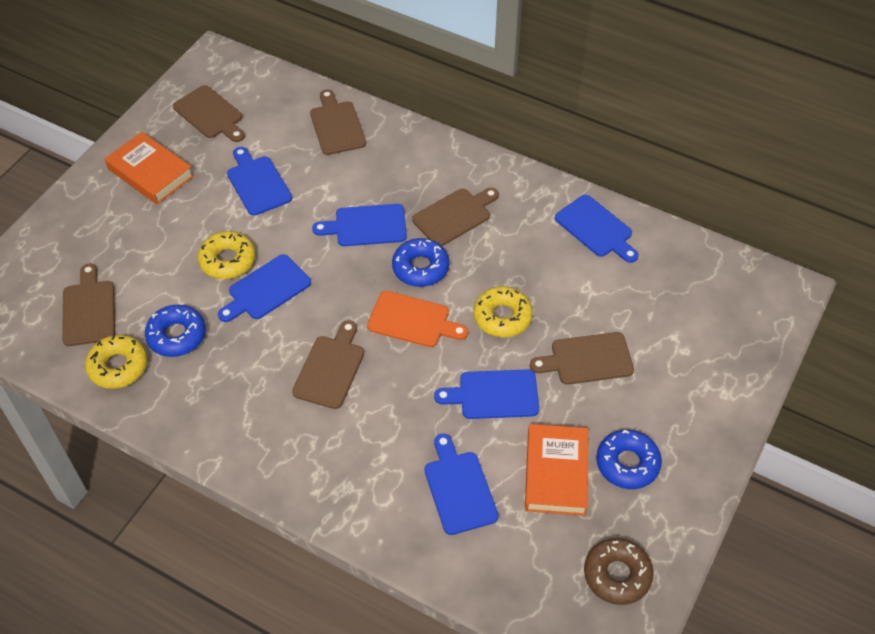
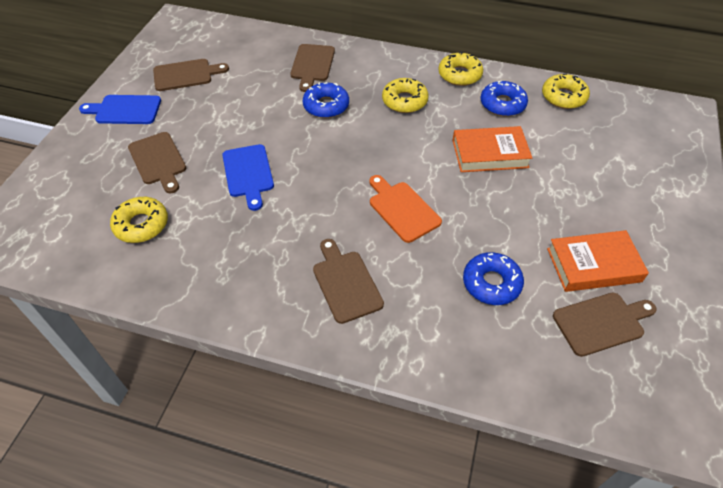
blue cutting board: 6 -> 2
brown cutting board: 6 -> 5
brown donut: 1 -> 0
yellow donut: 3 -> 4

